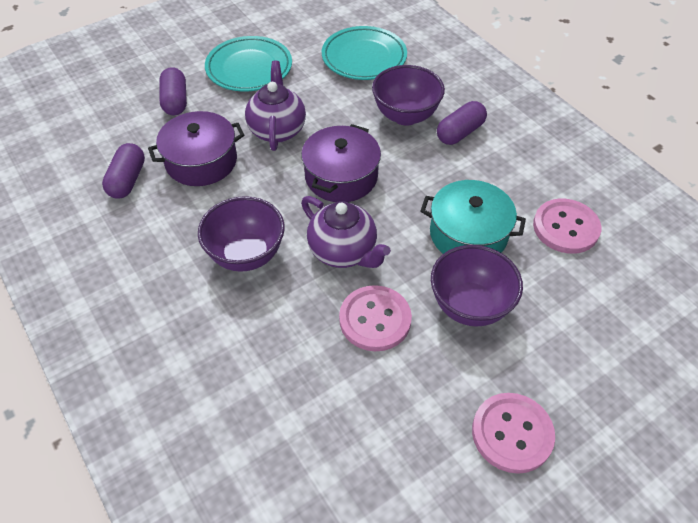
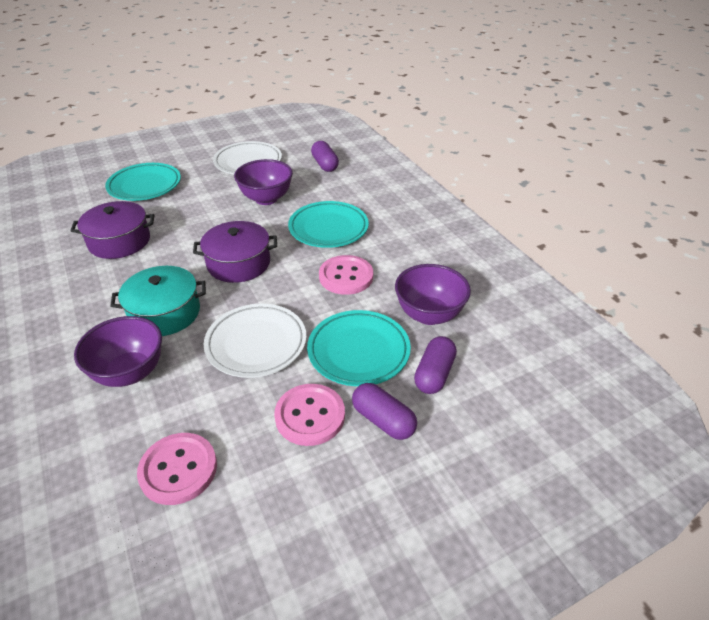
purple teapot: 2 -> 0
turquoise plate: 2 -> 3
white plate: 0 -> 2

